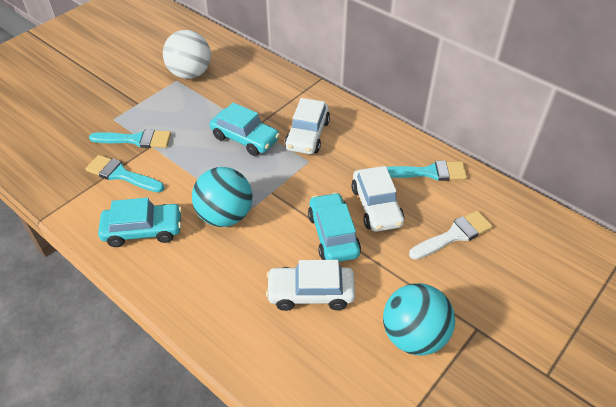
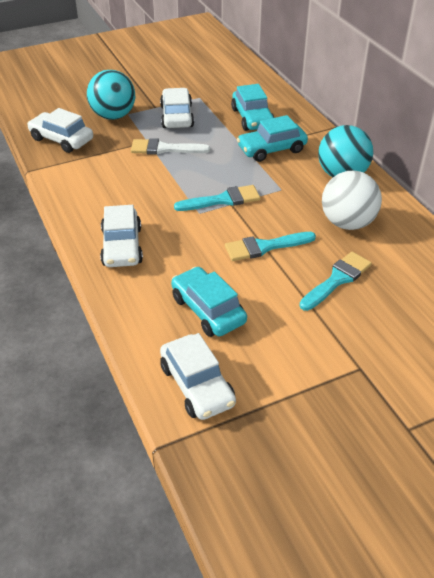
white car: 3 -> 4

